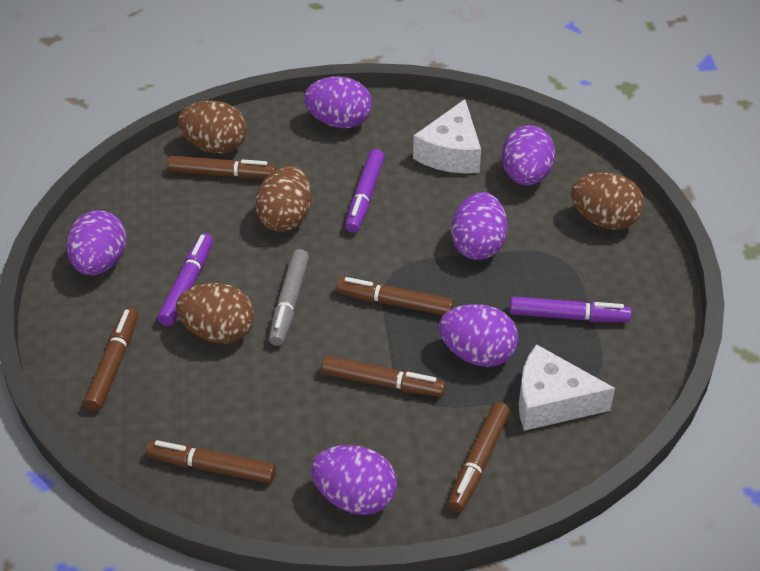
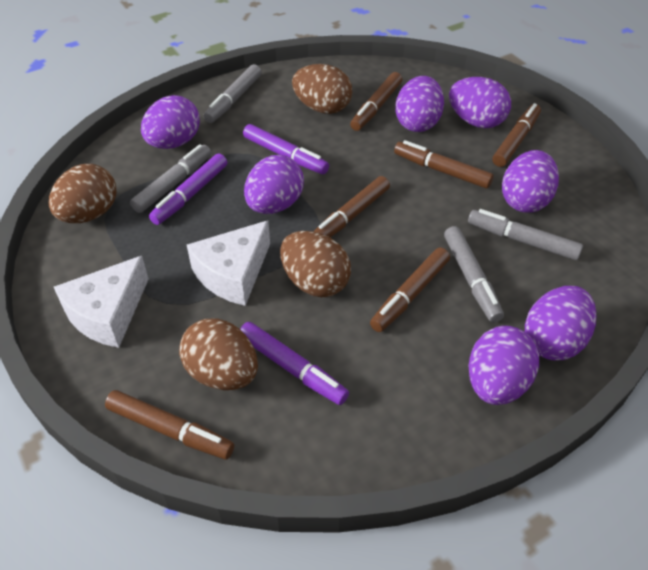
grey marker: 1 -> 4
purple egg: 6 -> 7

